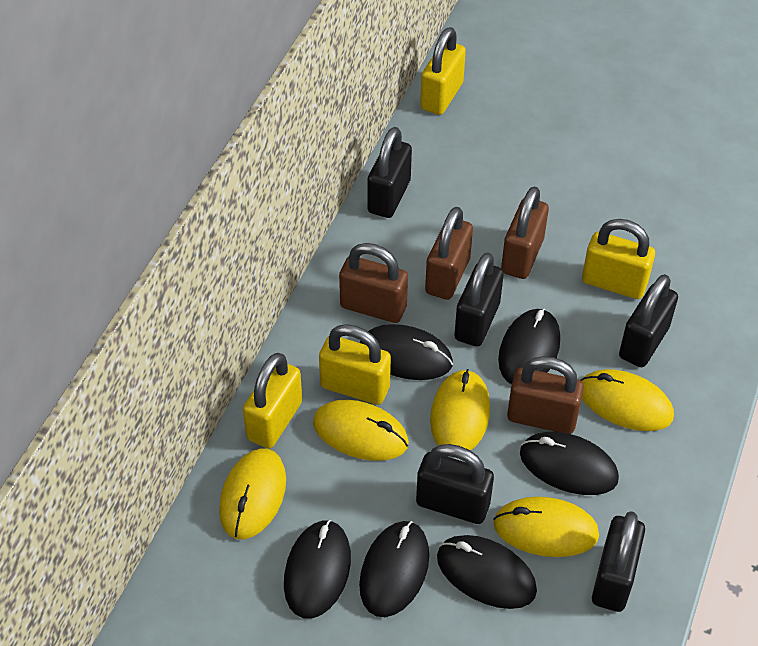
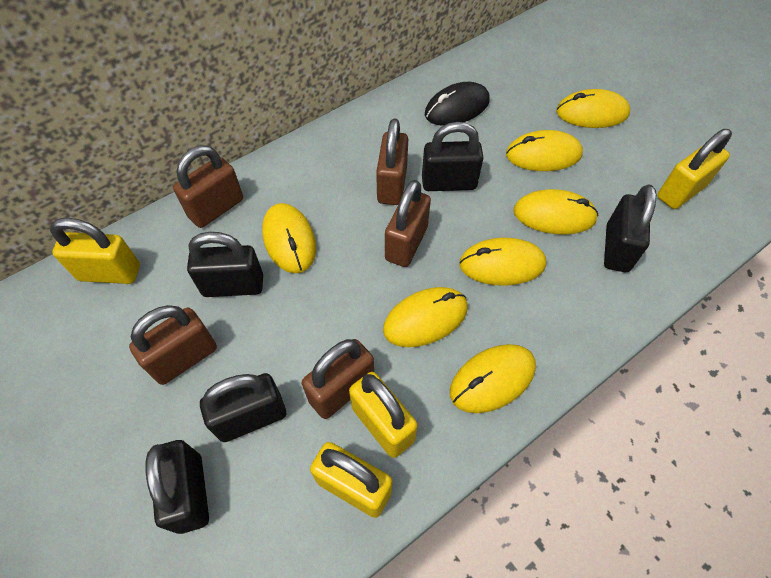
black mouse: 6 -> 1
brown padlock: 4 -> 5
yellow mouse: 5 -> 7

